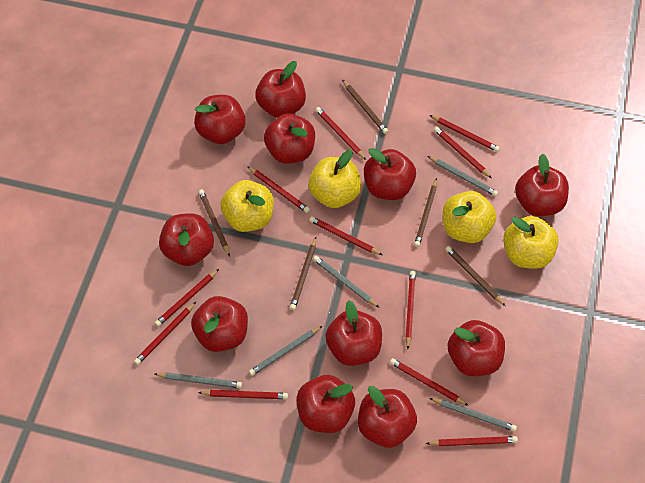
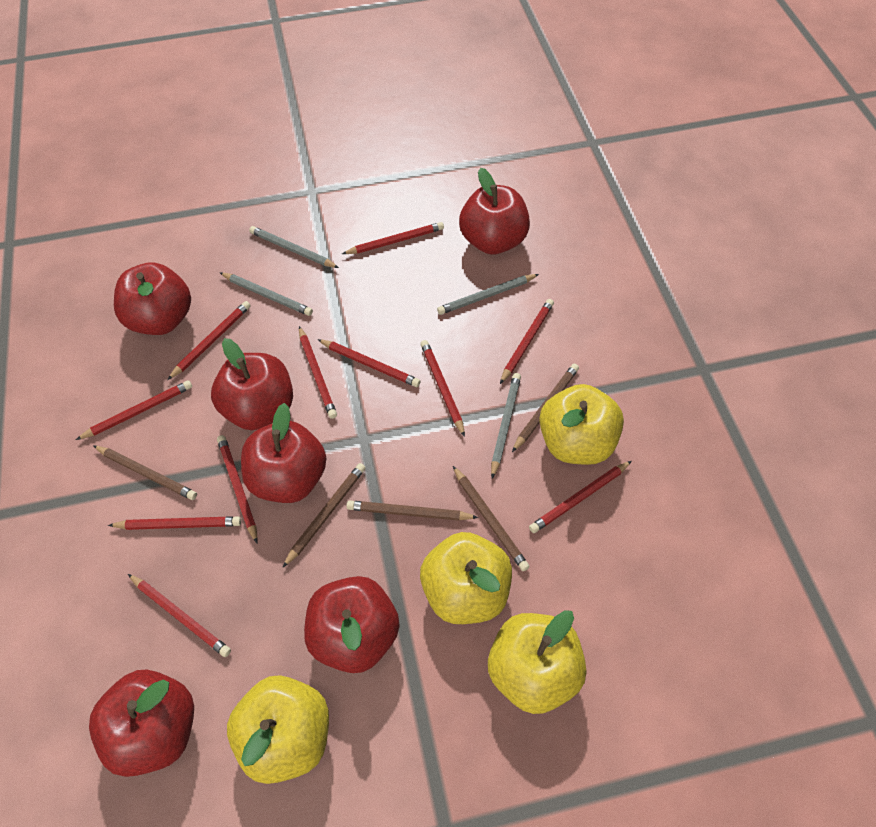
grey pencil: 5 -> 4
red apple: 11 -> 6

